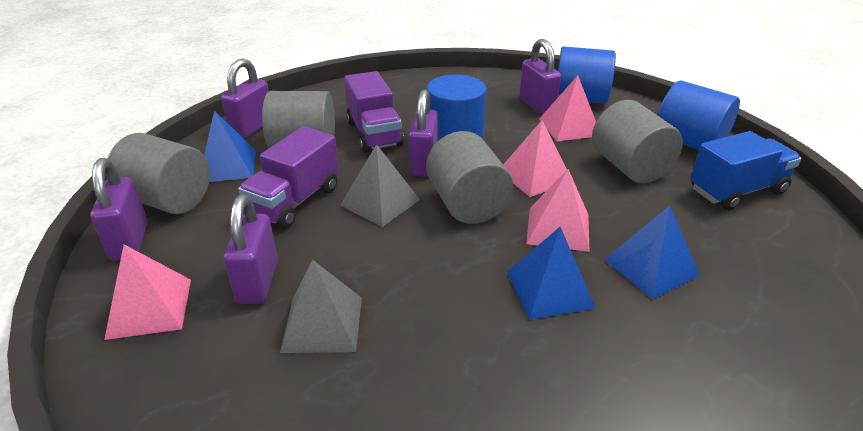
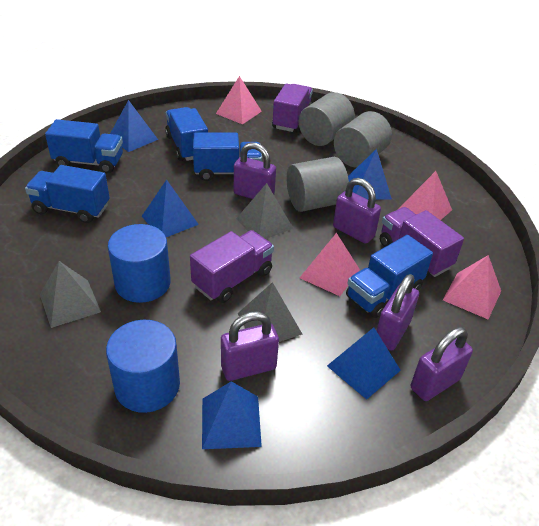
blue cylinder: 3 -> 2
blue pyramid: 3 -> 5
blue truck: 1 -> 5
grey cylinder: 4 -> 3
grey pyramid: 2 -> 3
purple truck: 2 -> 3

